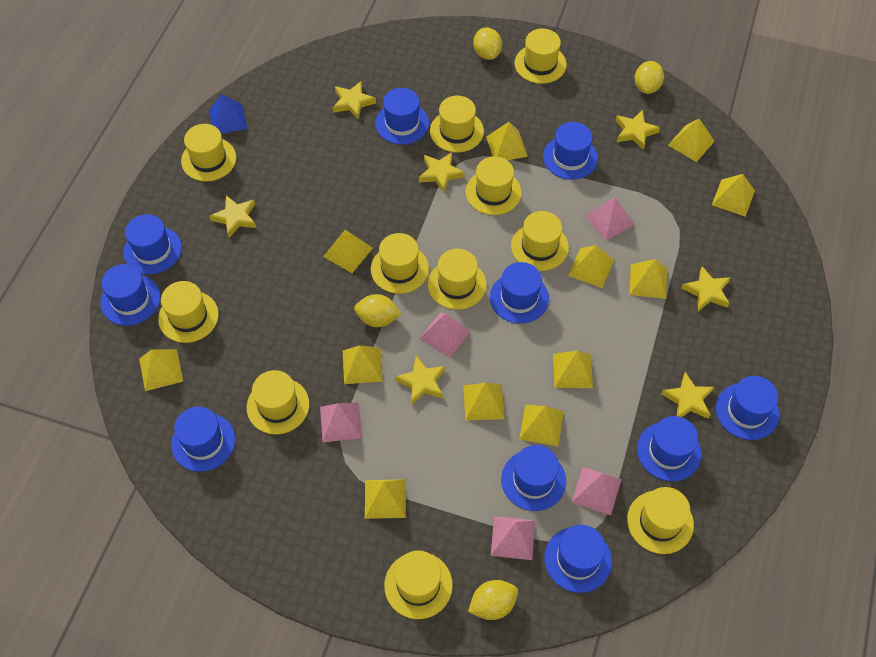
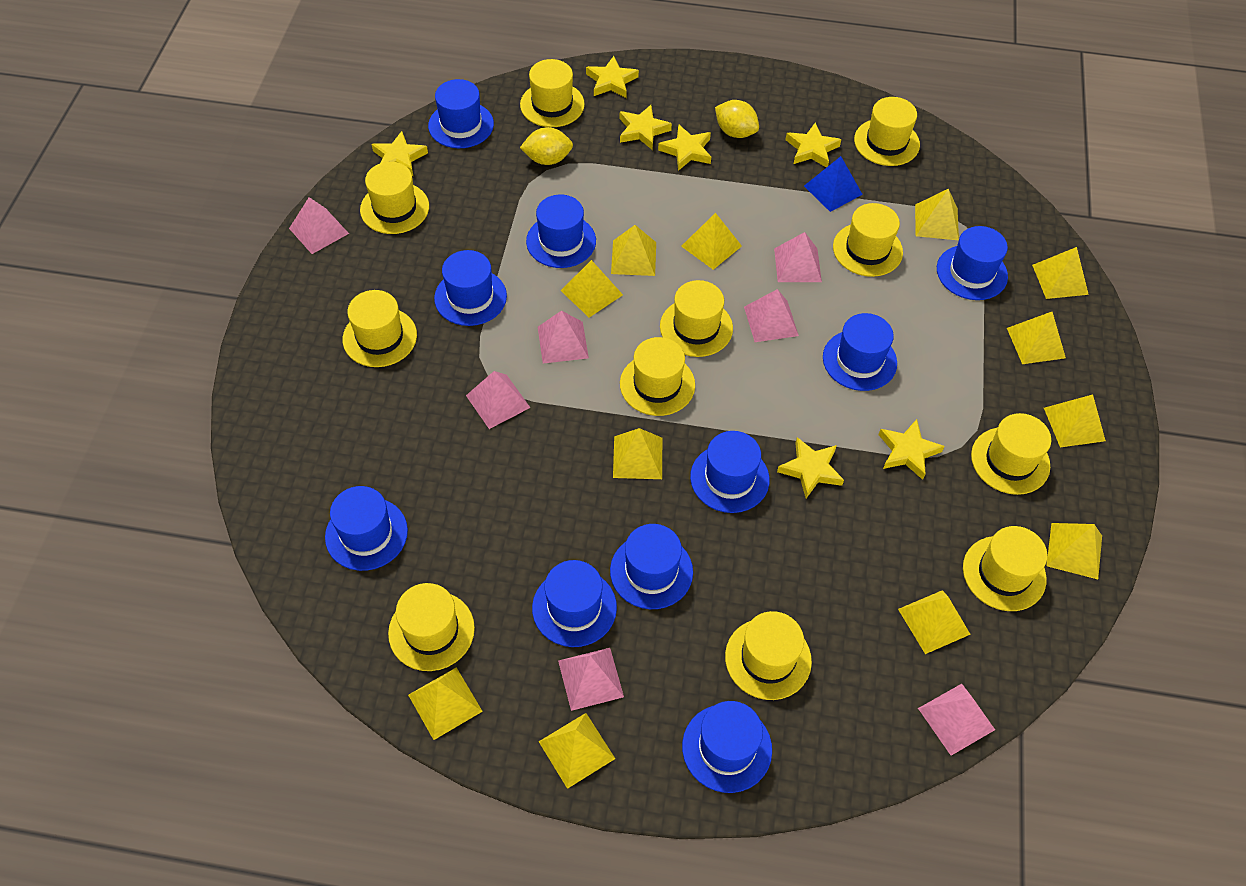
pink pyramid: 5 -> 7
yellow lemon: 4 -> 2

